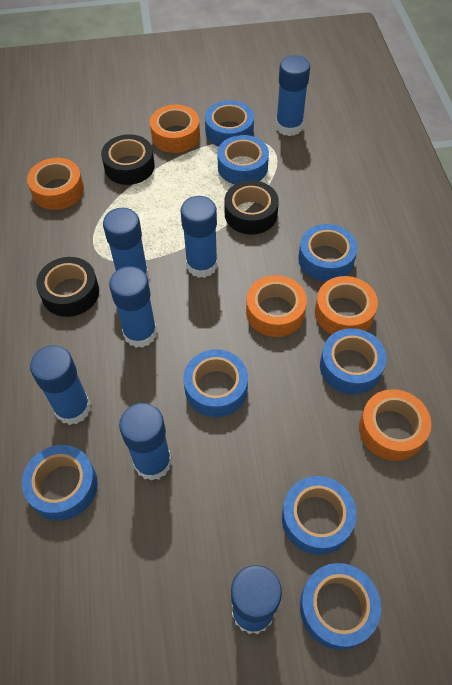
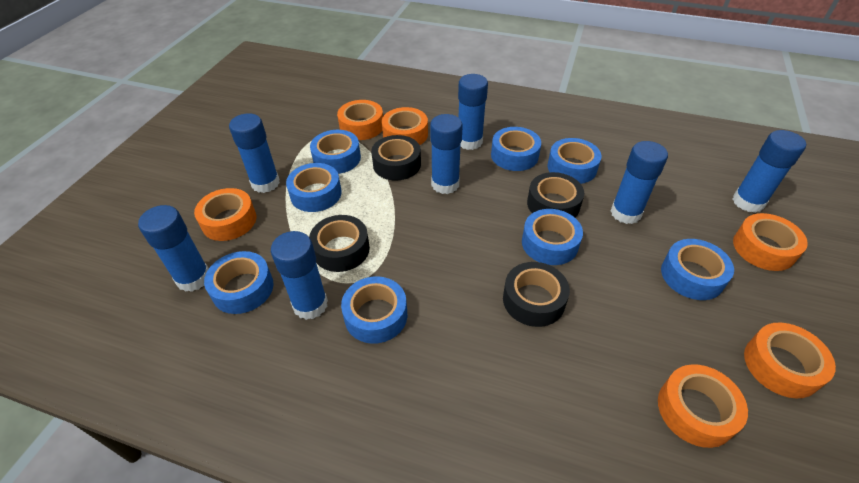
black tape: 3 -> 4
orange tape: 5 -> 6

